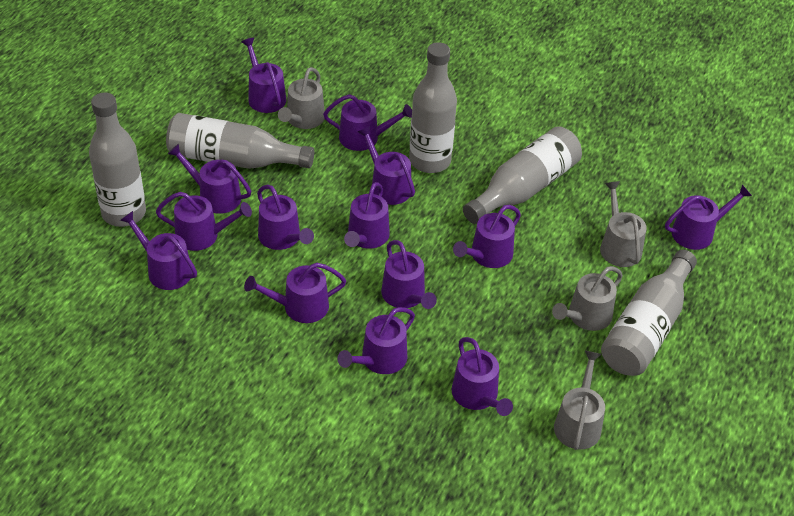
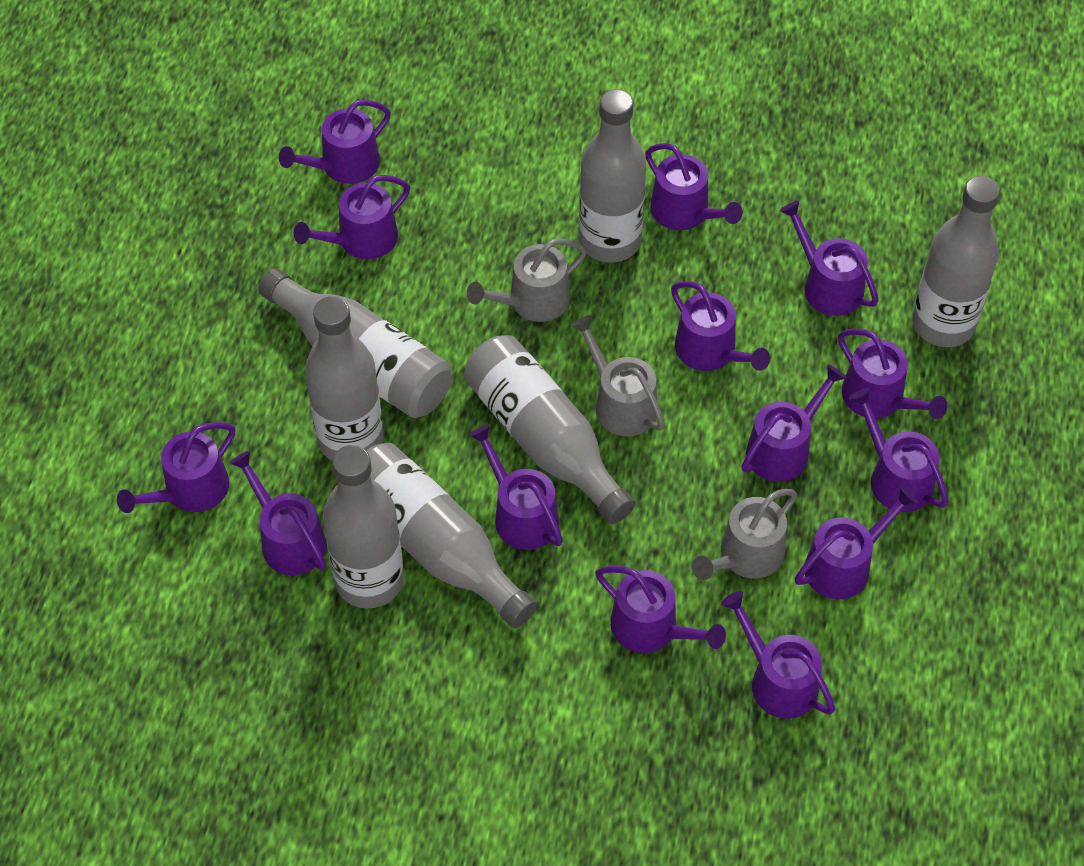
grey bottle: 5 -> 7
grey watering can: 4 -> 3

